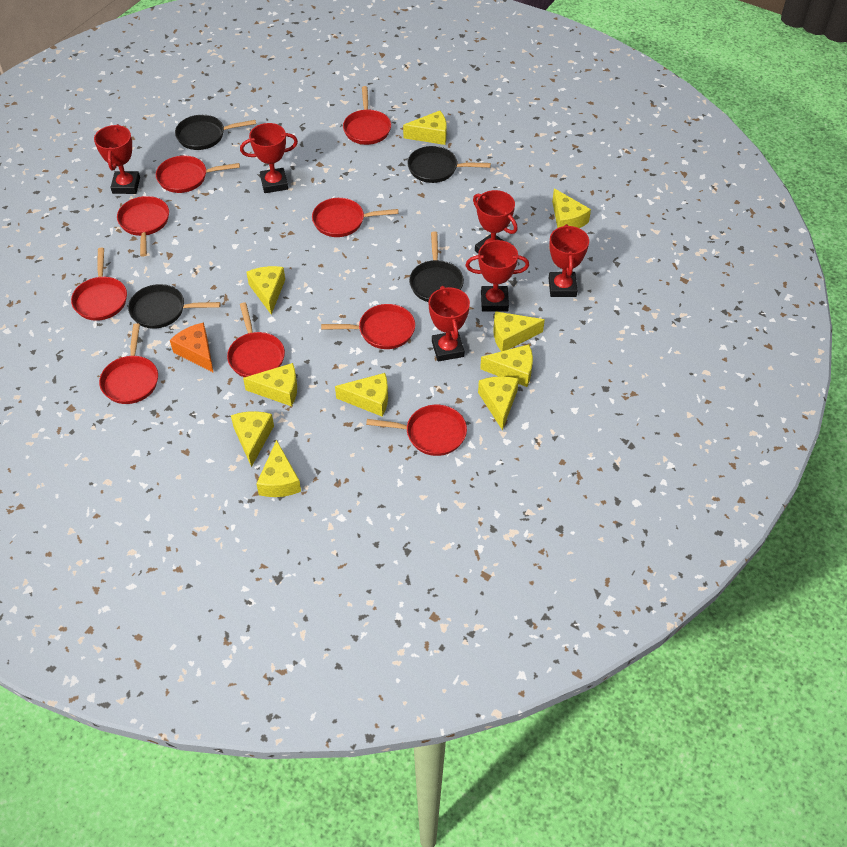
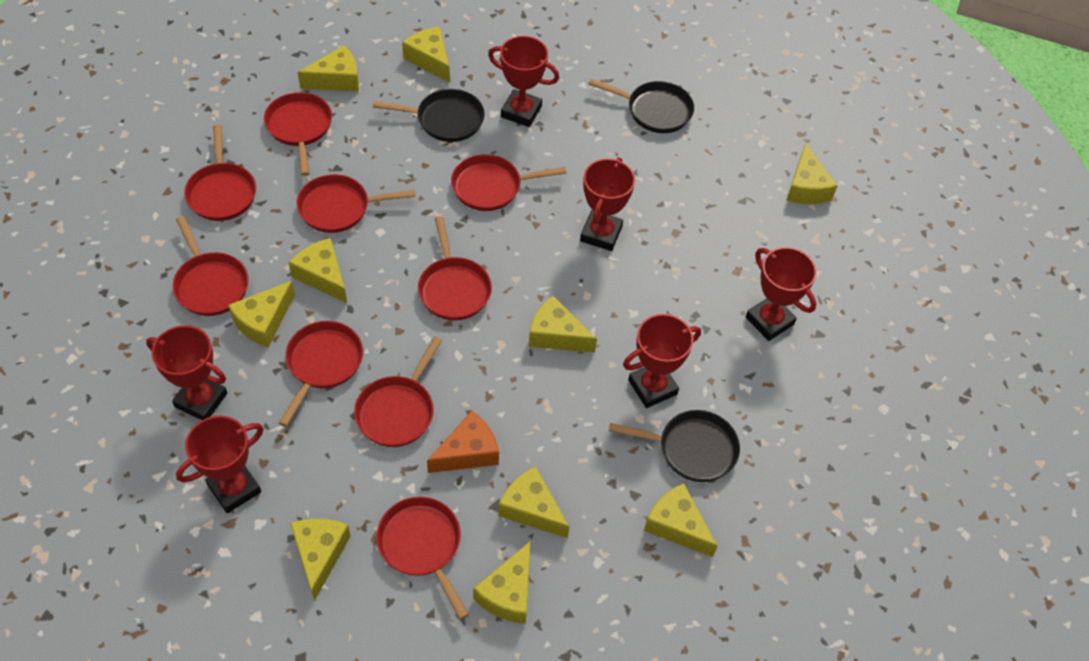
black pan: 4 -> 3

